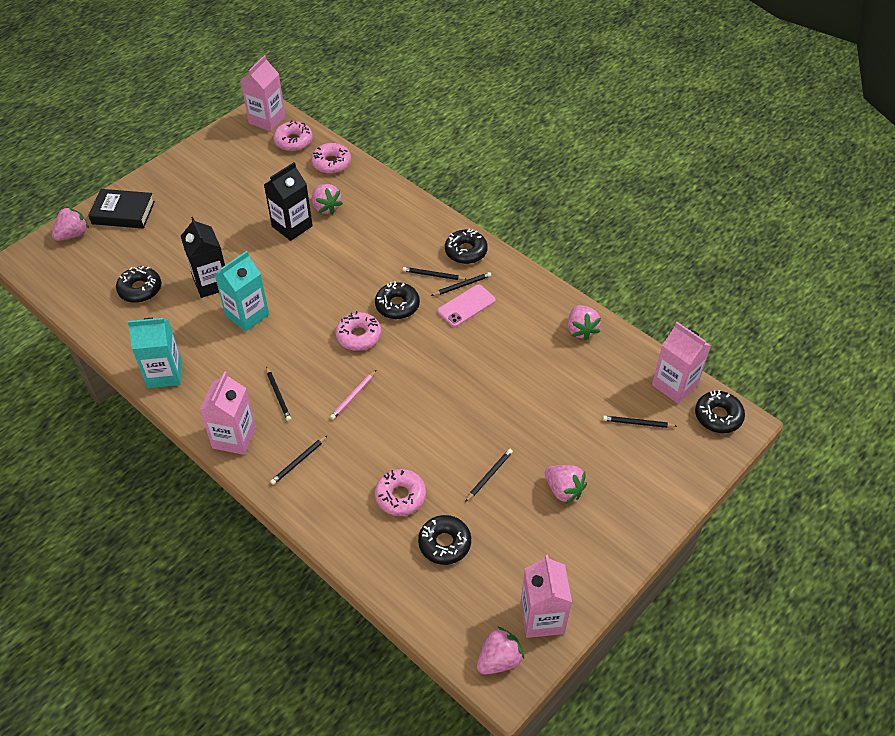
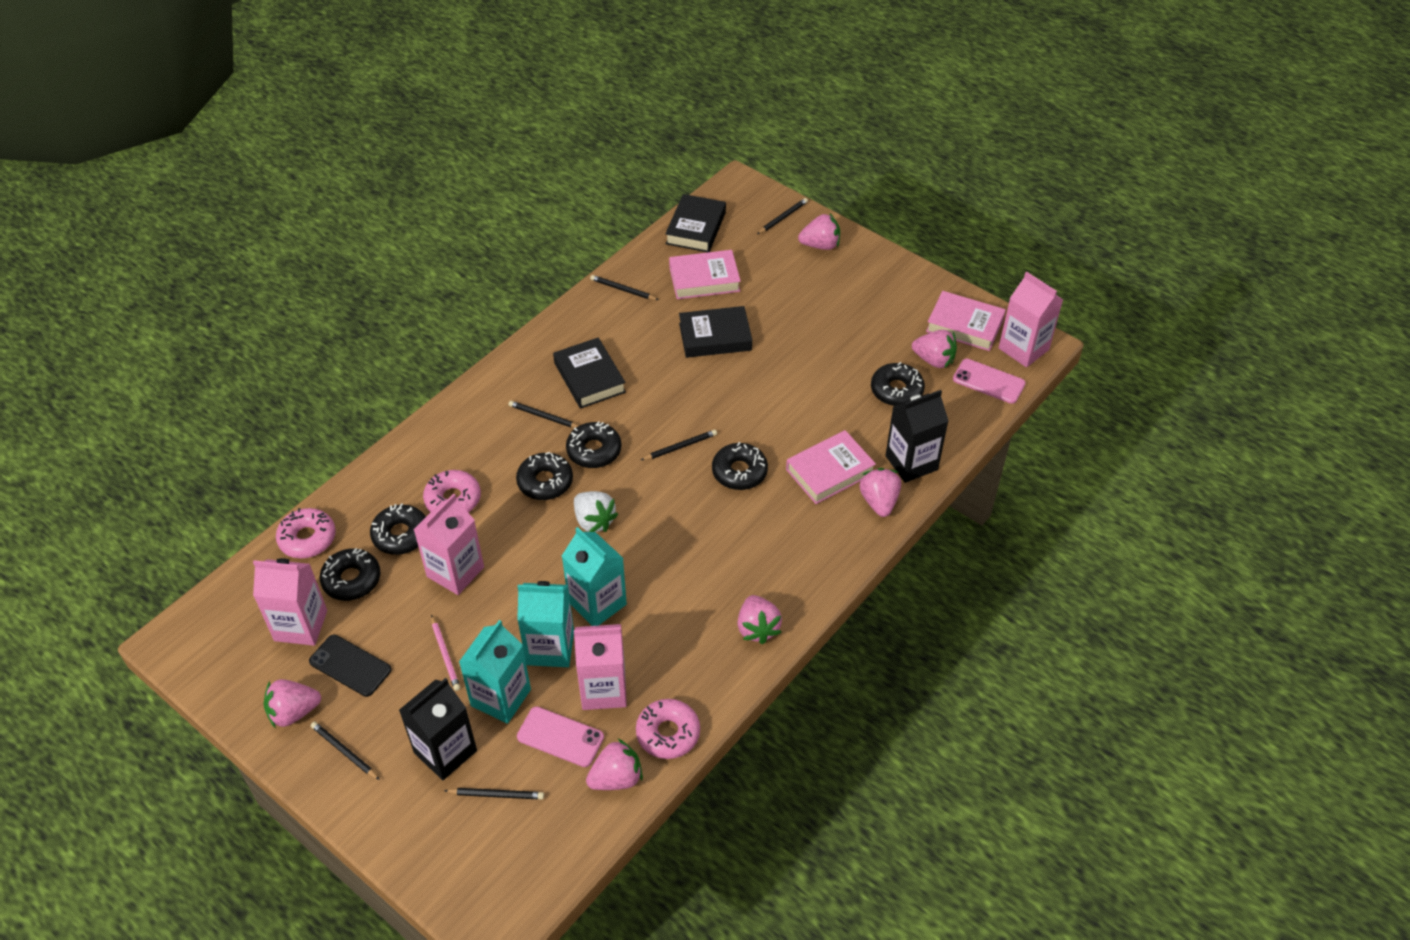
black book: 1 -> 3
black donut: 5 -> 6
black phone: 0 -> 1
pink book: 0 -> 3
pink donut: 4 -> 3
pink phone: 1 -> 2
pink strawberry: 5 -> 6
turquoise carton: 2 -> 3
white strawberry: 0 -> 1

